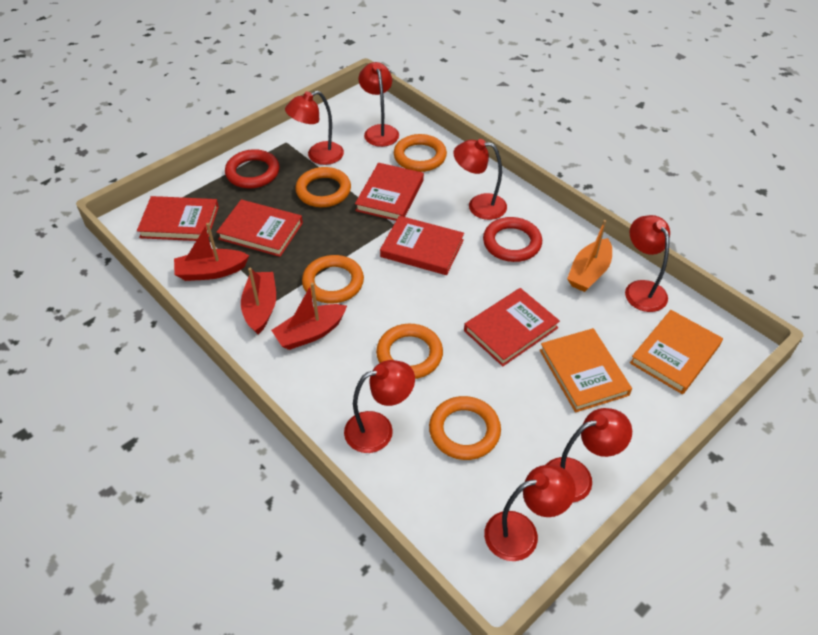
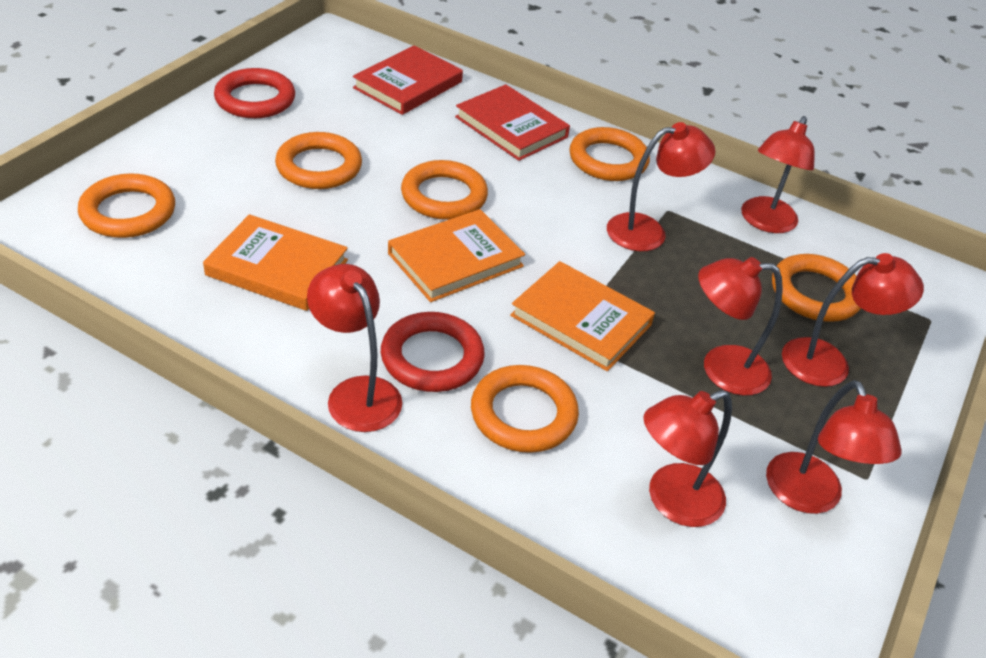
orange boat: 1 -> 0
orange book: 2 -> 3
orange ring: 5 -> 6
red boat: 3 -> 0
red book: 5 -> 2

